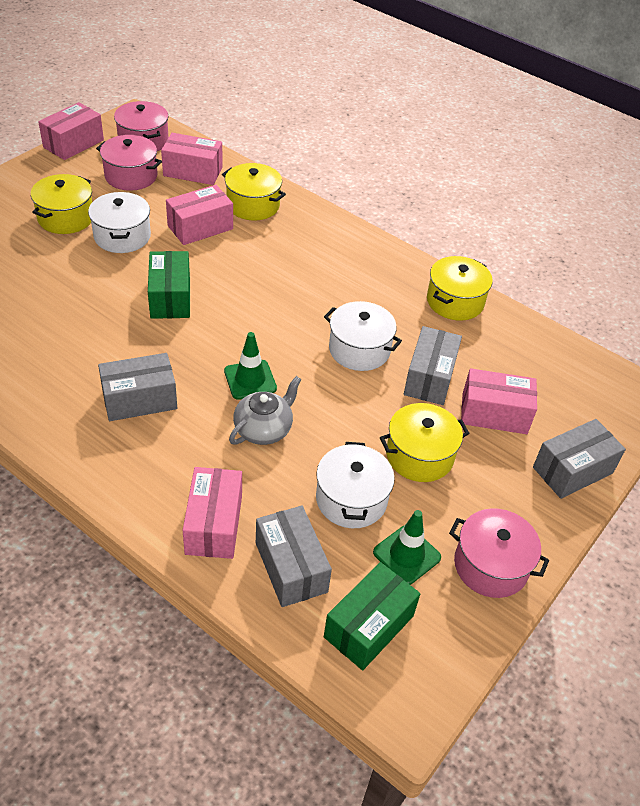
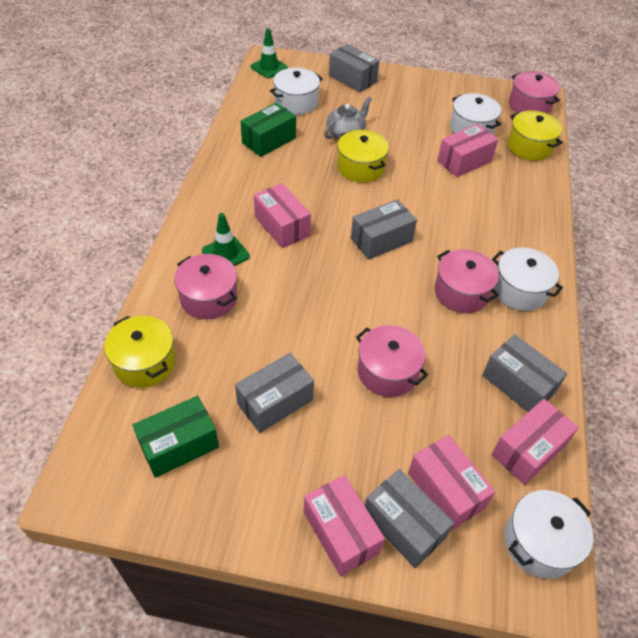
grey box: 4 -> 5
pink pot: 3 -> 4
white pot: 3 -> 4
yellow pot: 4 -> 3

